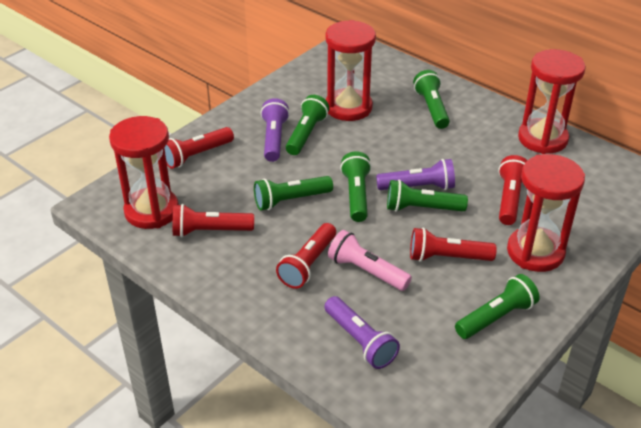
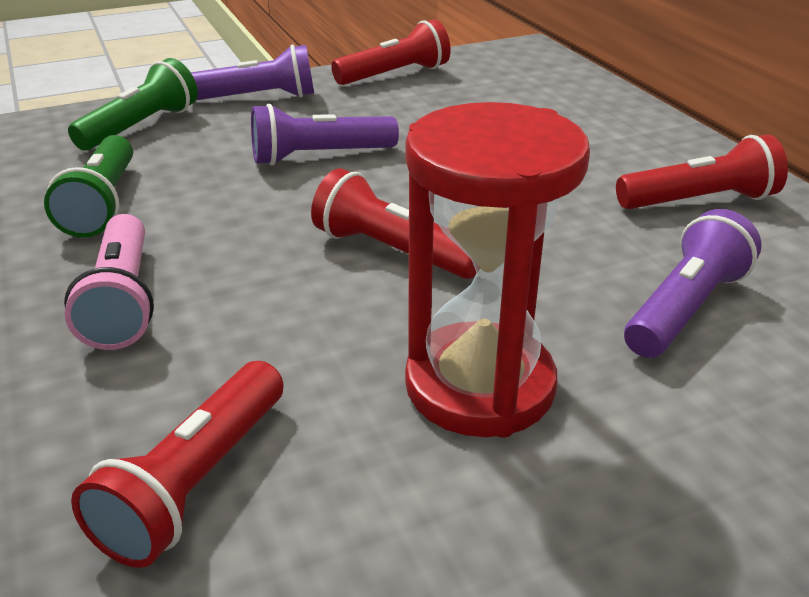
green flashlight: 6 -> 2
red flashlight: 5 -> 4
red hourglass: 4 -> 1

